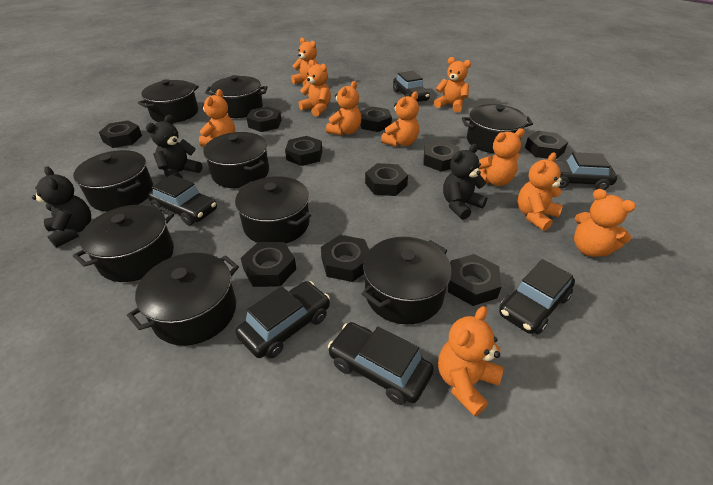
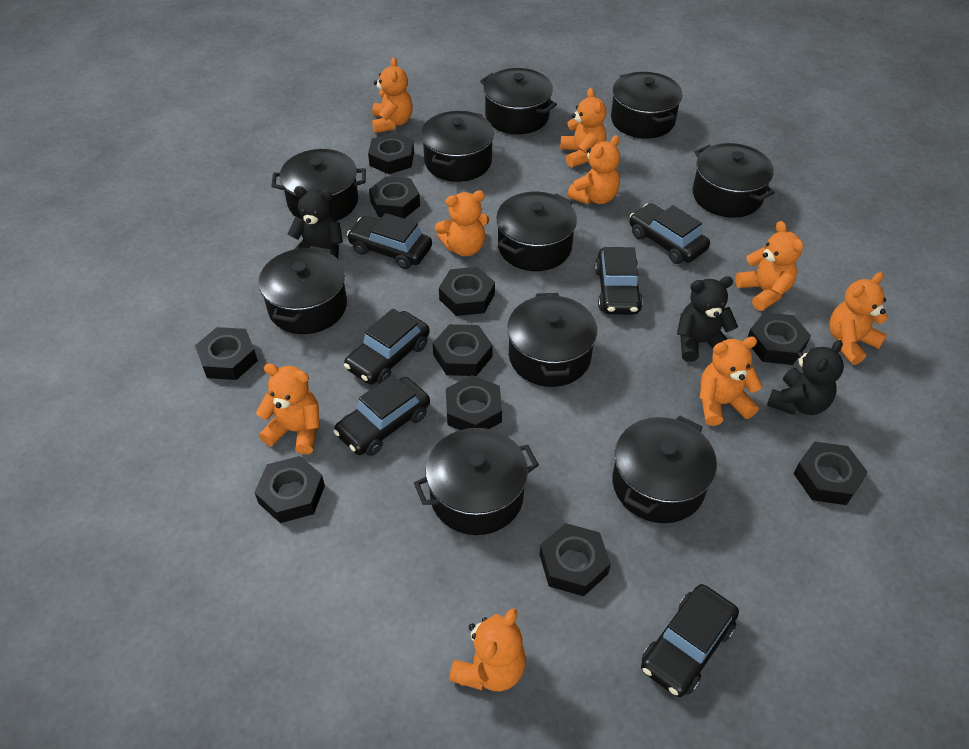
black pot: 9 -> 10
orange teddy bear: 10 -> 9

